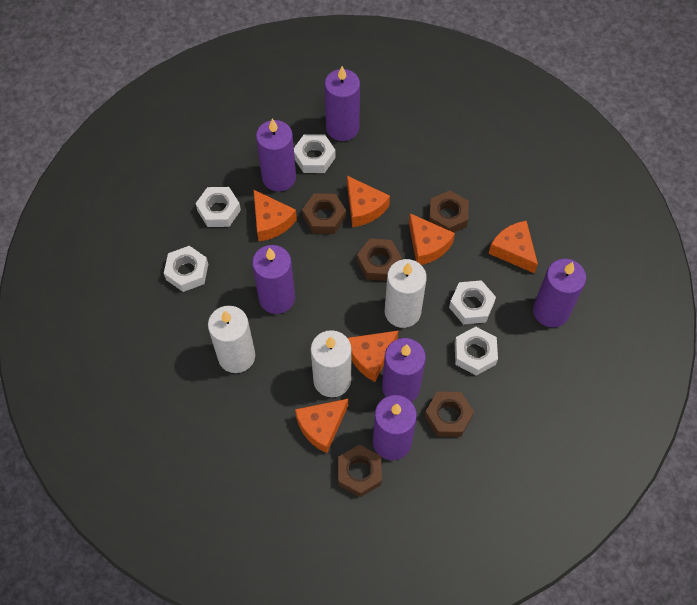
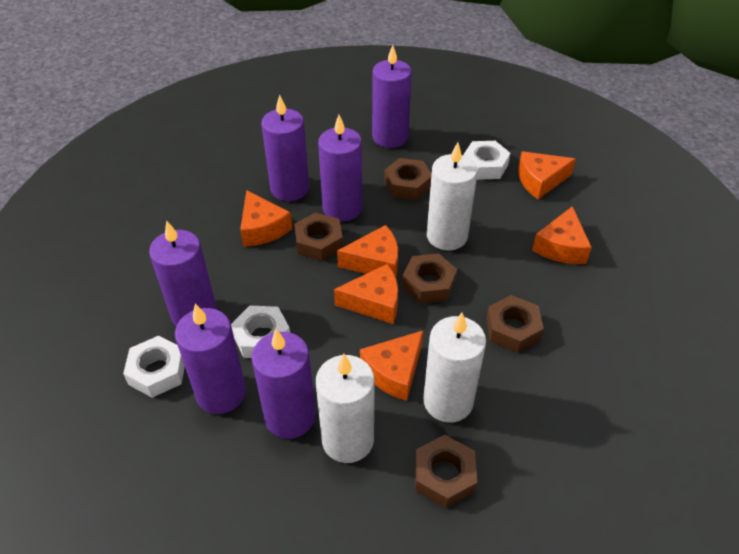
white nut: 5 -> 3

